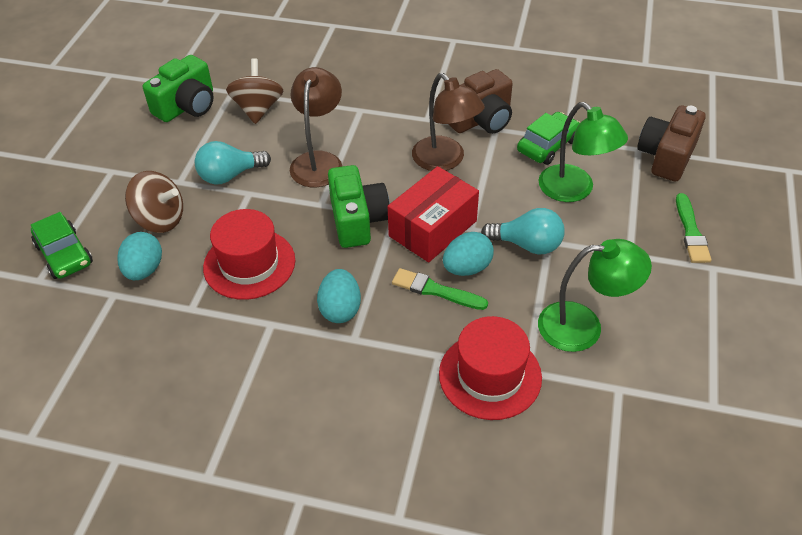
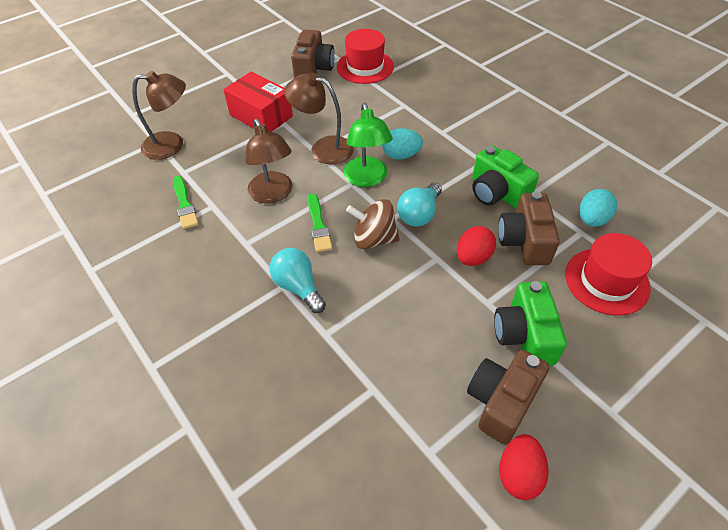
brown camera: 2 -> 3
brown lamp: 2 -> 3
brown spinning top: 2 -> 1
green car: 2 -> 0
green lamp: 2 -> 1
red egg: 0 -> 2
turquoise egg: 3 -> 2

